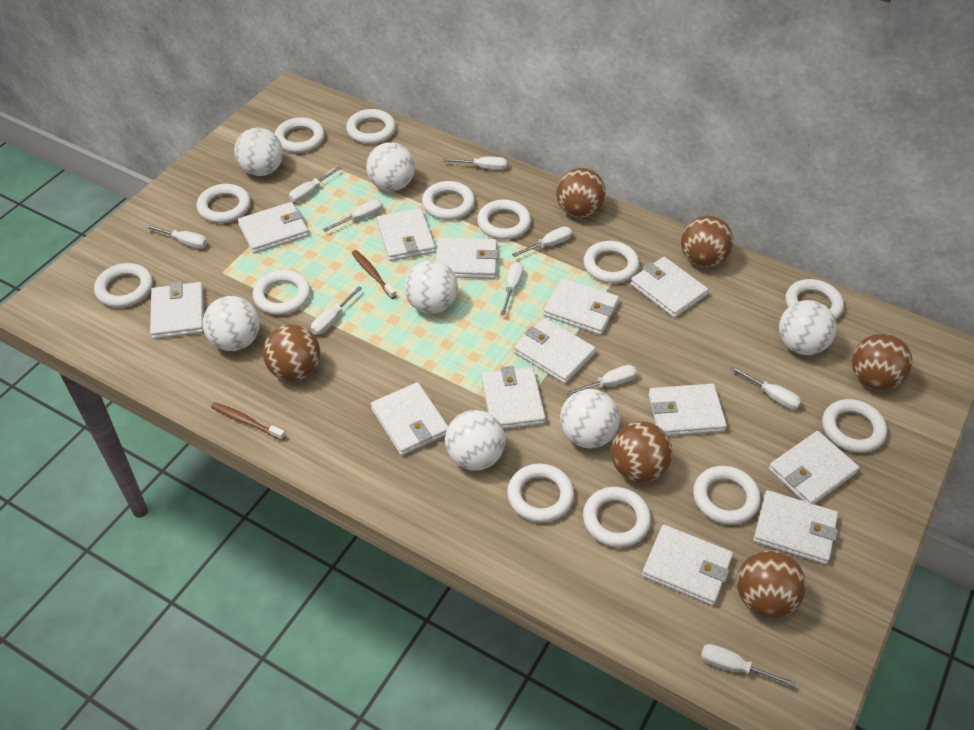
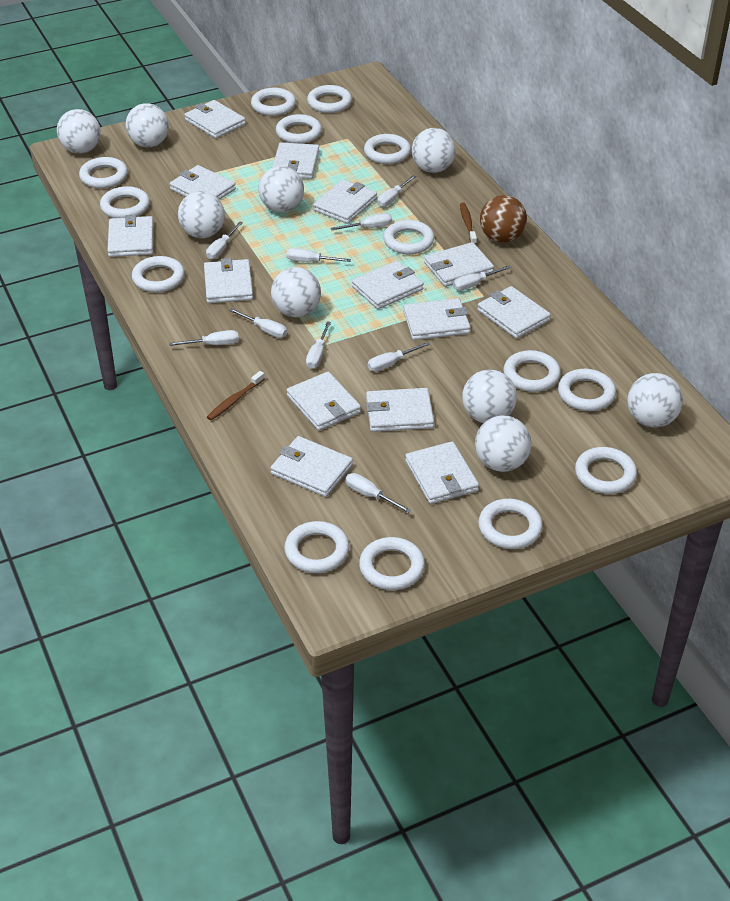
brown ball: 6 -> 1
white ball: 7 -> 9
white ring: 13 -> 14
white wallet: 13 -> 14

